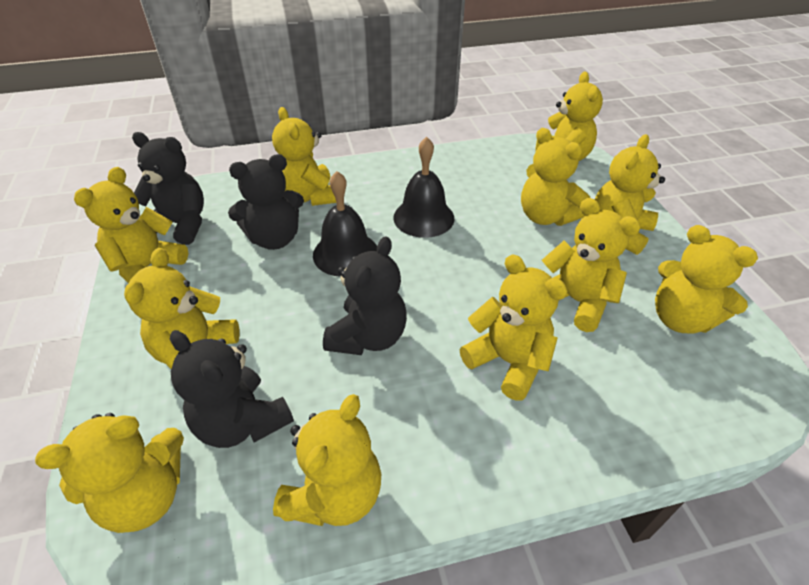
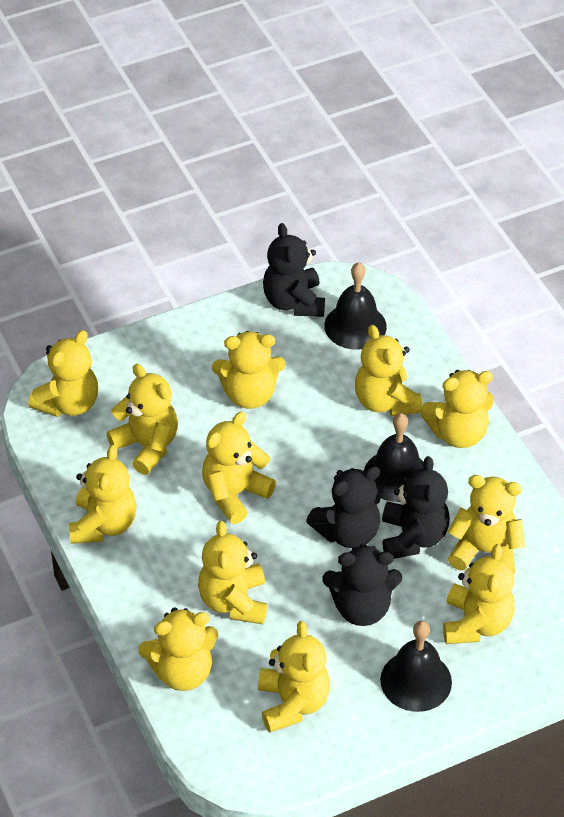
black bell: 2 -> 3
yellow teddy bear: 11 -> 12

